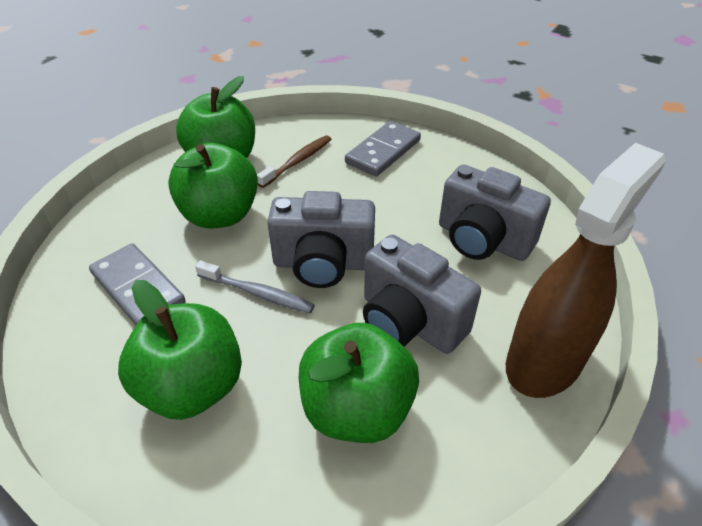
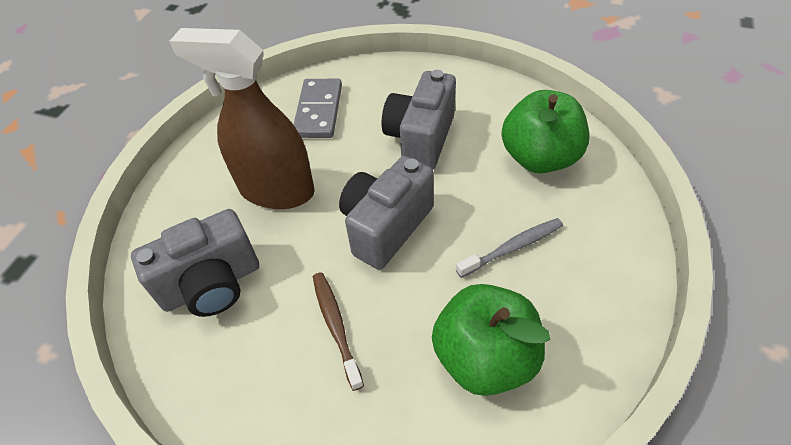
green apple: 4 -> 2
grey domino: 2 -> 1

